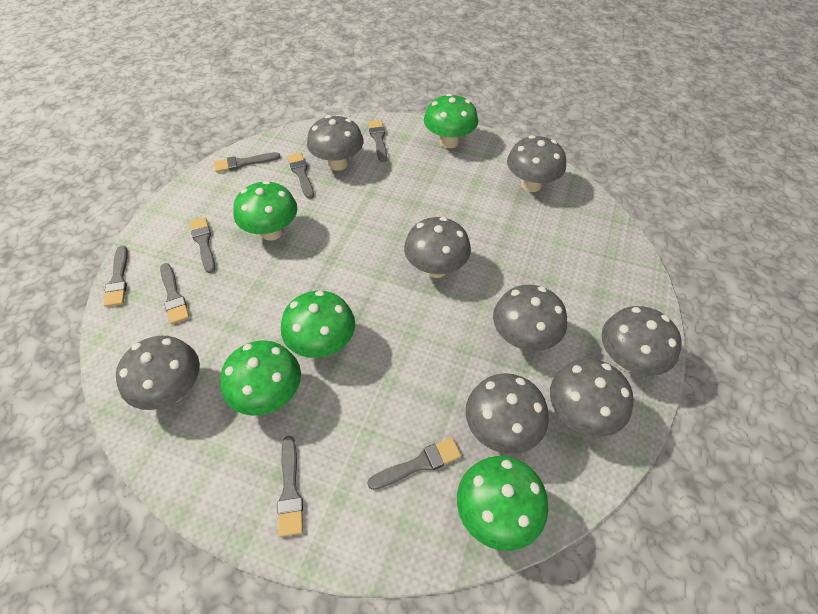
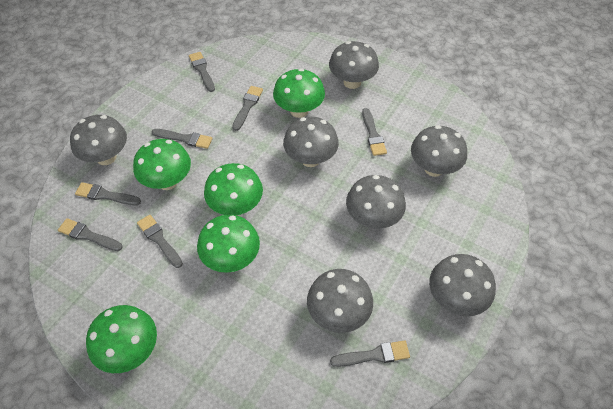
grey mushroom: 8 -> 7

